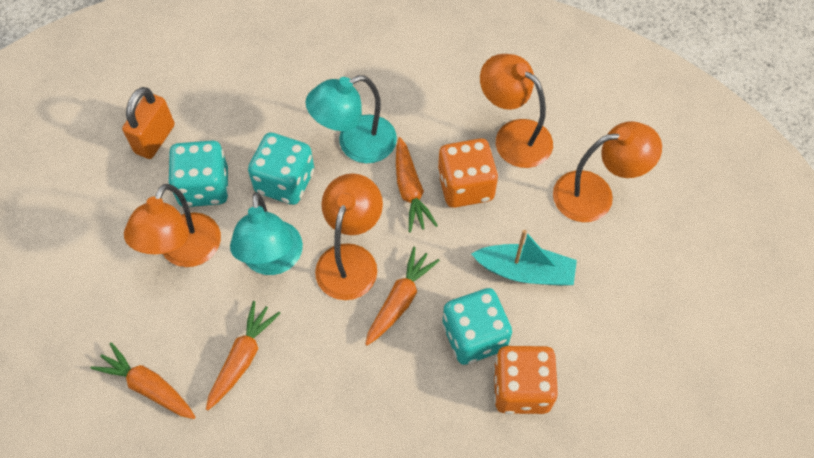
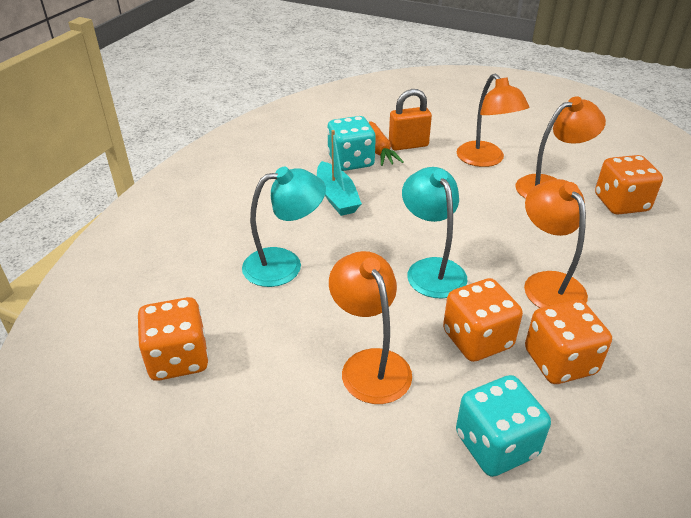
orange carrot: 4 -> 1
orange dice: 2 -> 4
turquoise dice: 3 -> 2

